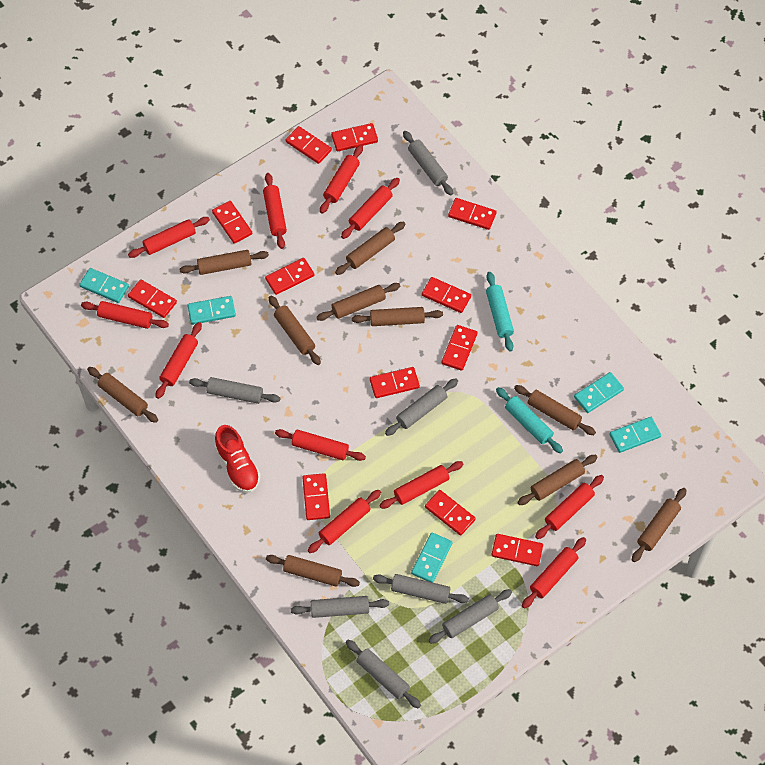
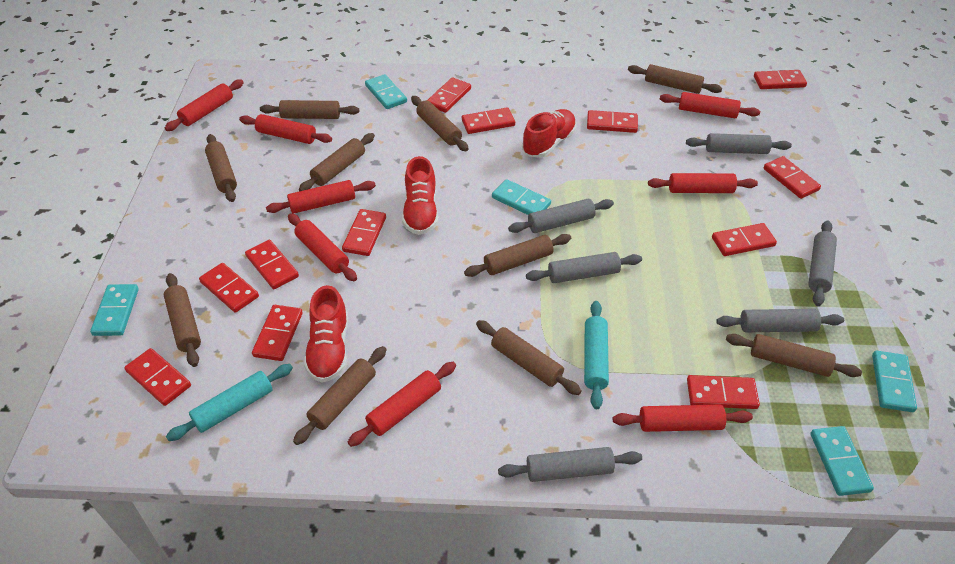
grey rolling pin: 7 -> 6
red rolling pin: 11 -> 8
red shoe: 1 -> 3

